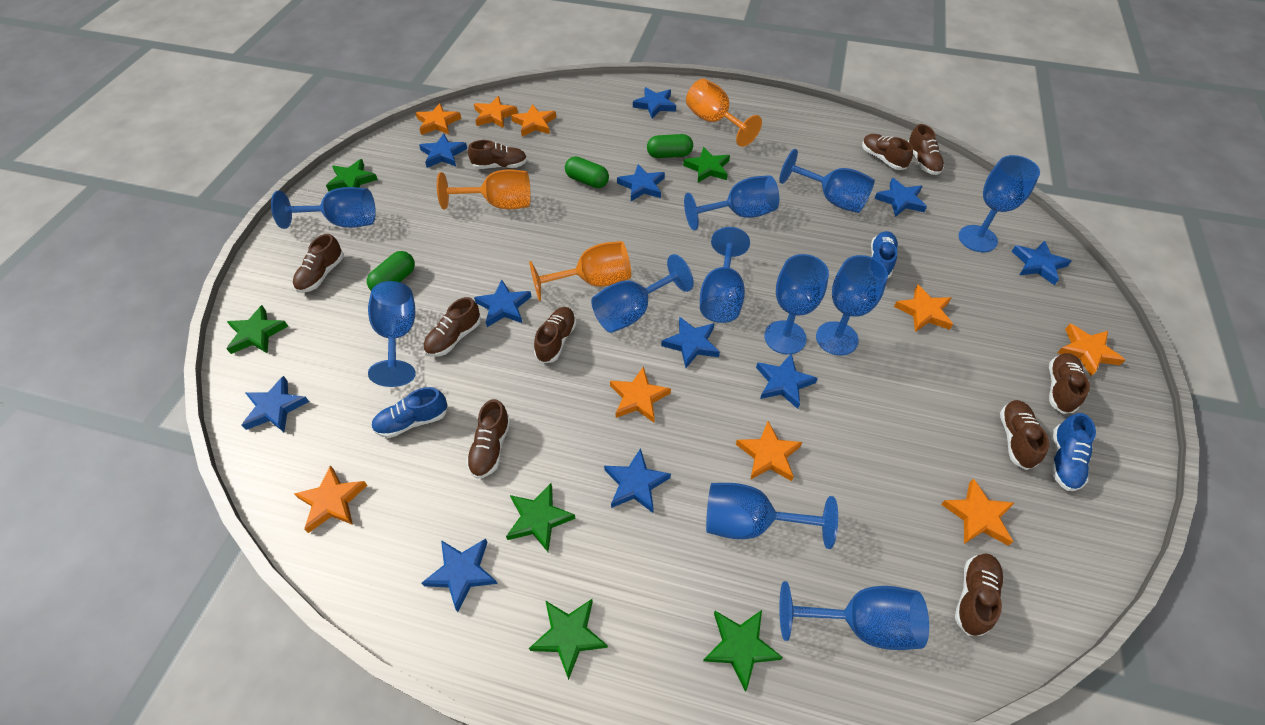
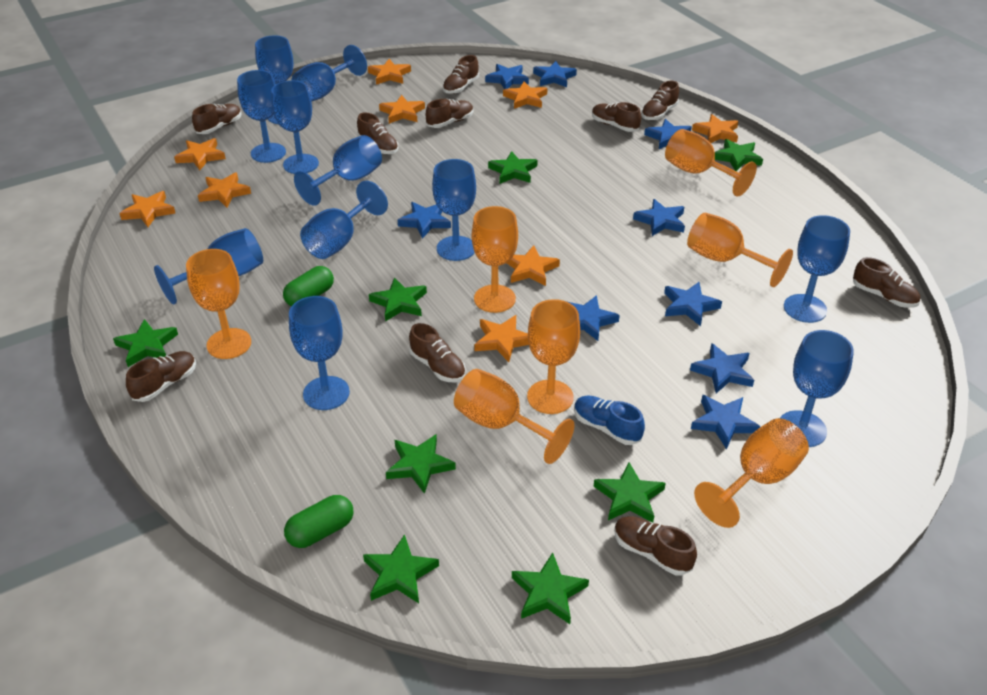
blue shoe: 3 -> 1
blue star: 11 -> 9
green capsule: 3 -> 2
green star: 6 -> 8
orange goblet: 3 -> 7

